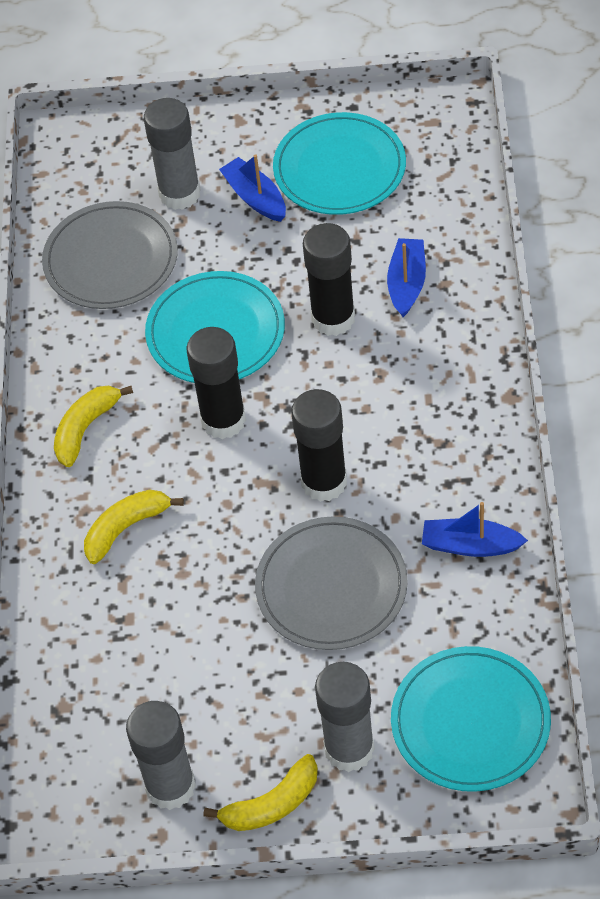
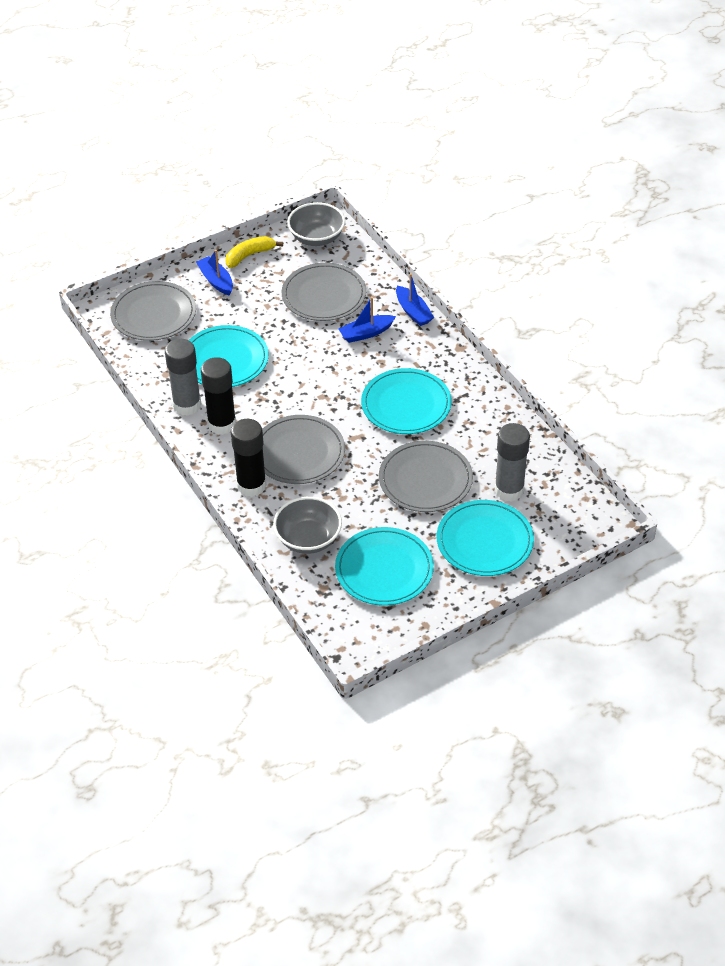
black glue stick: 3 -> 2
grey bowl: 0 -> 2
grey glue stick: 3 -> 2
grey plate: 2 -> 4
turquoise plate: 3 -> 4
yellow banana: 3 -> 1

